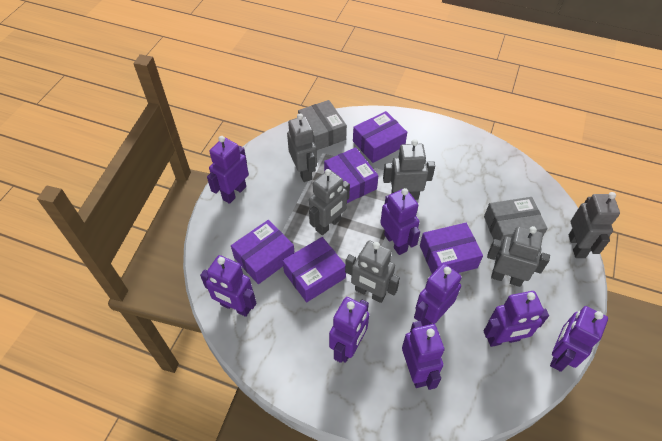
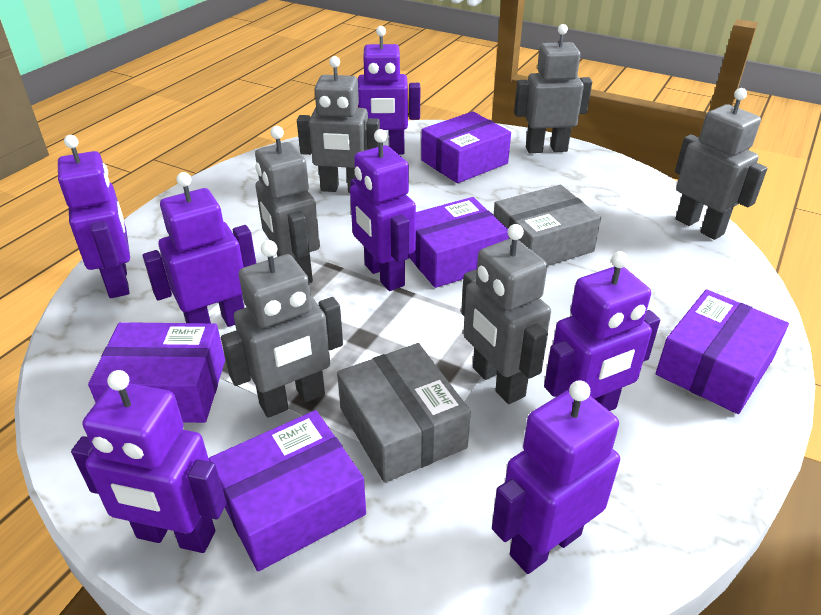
purple robot: 8 -> 7

